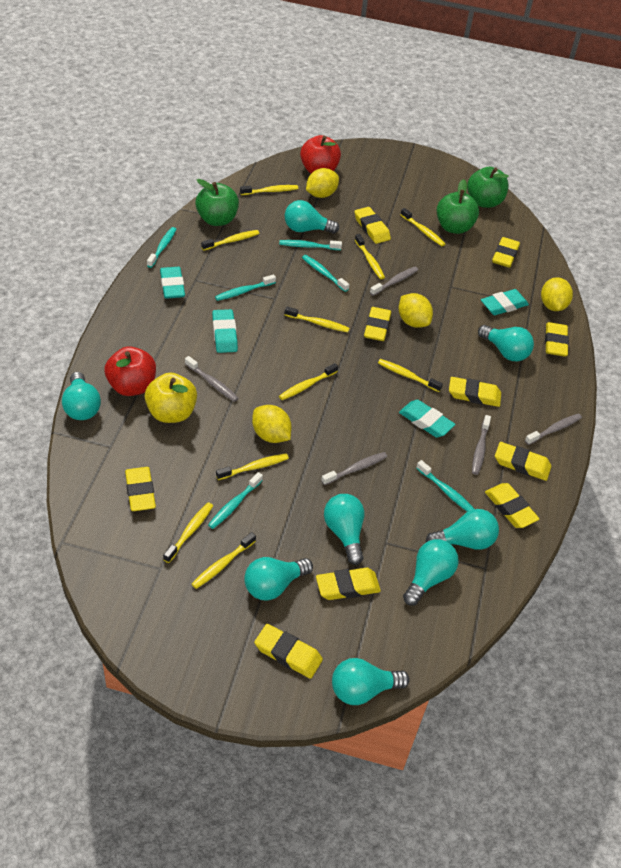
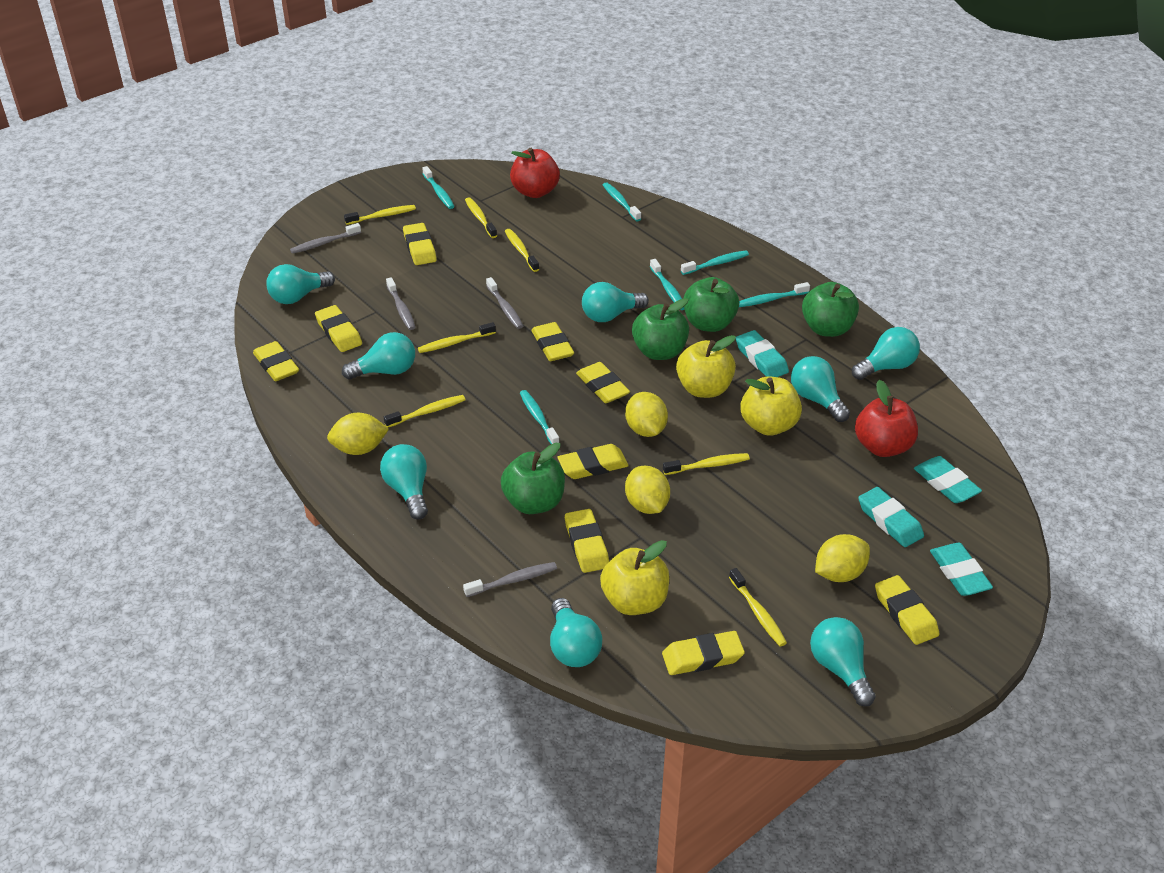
green apple: 3 -> 4
grey toothbrush: 5 -> 4
yellow apple: 1 -> 3
yellow eraser: 10 -> 9
yellow toothbrush: 10 -> 7

